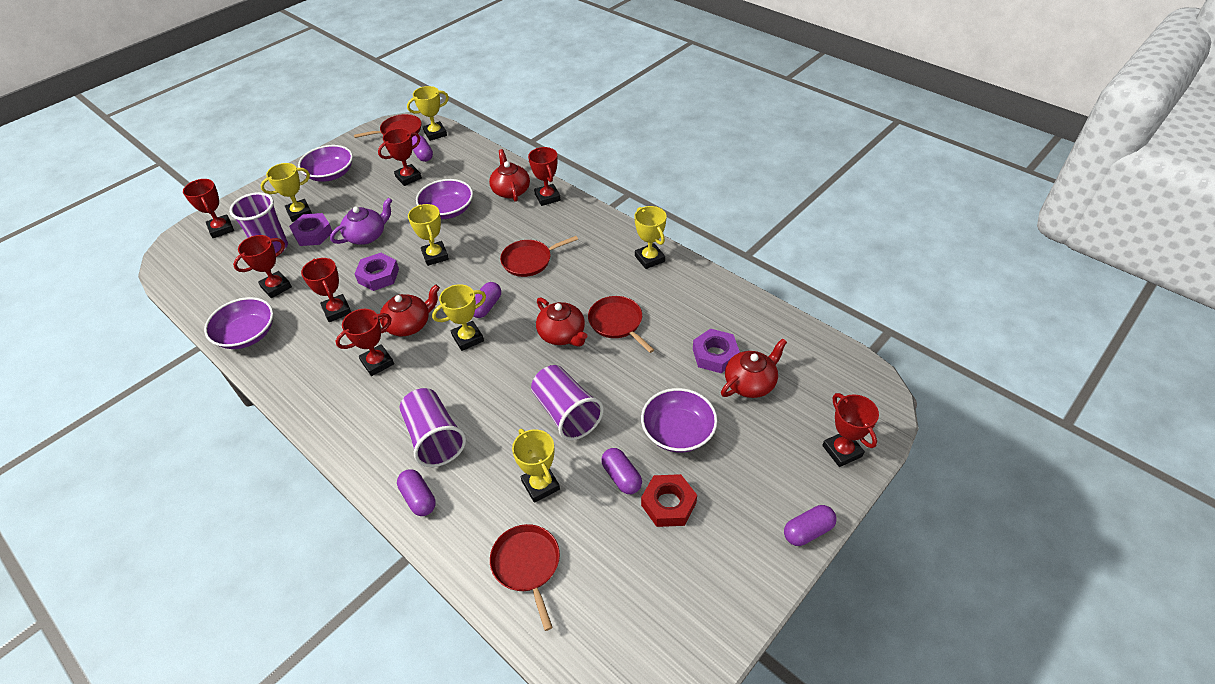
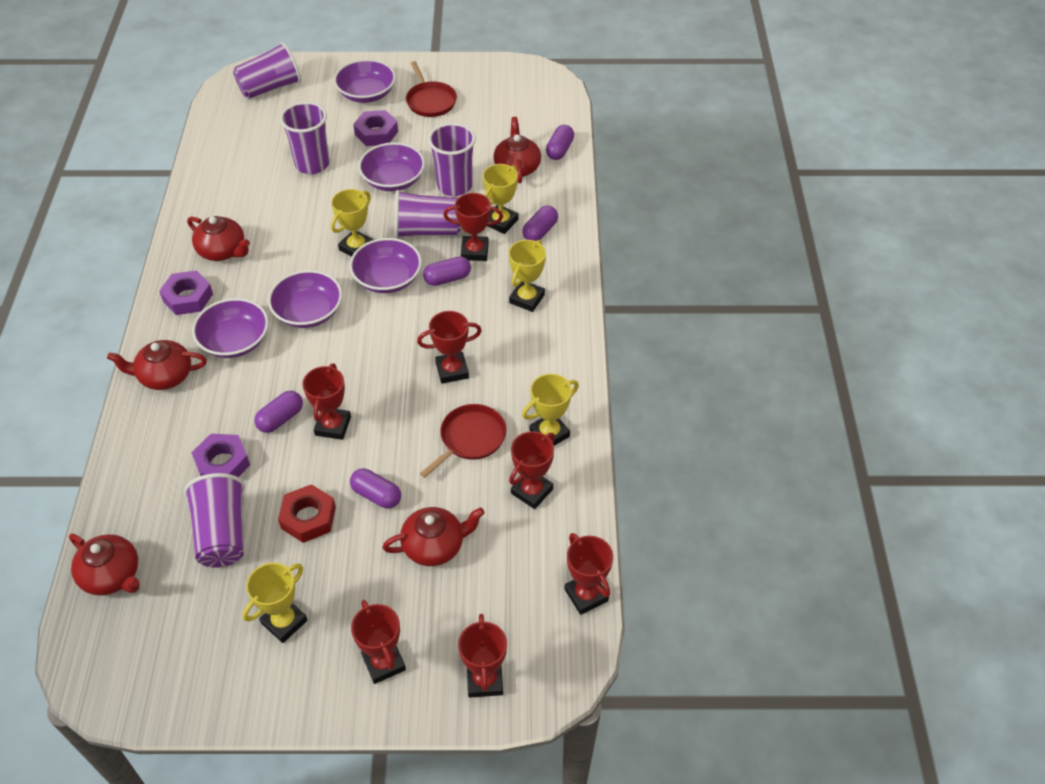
purple bowl: 4 -> 5
purple cup: 3 -> 5
purple teapot: 1 -> 0
red pan: 4 -> 2
red teapot: 4 -> 5
yellow trophy: 6 -> 5

